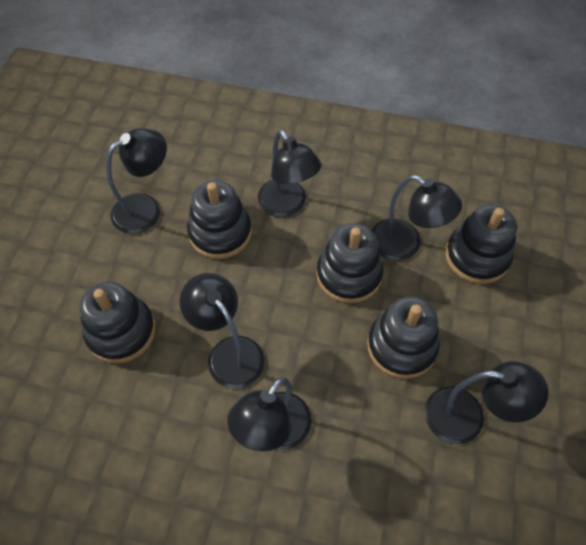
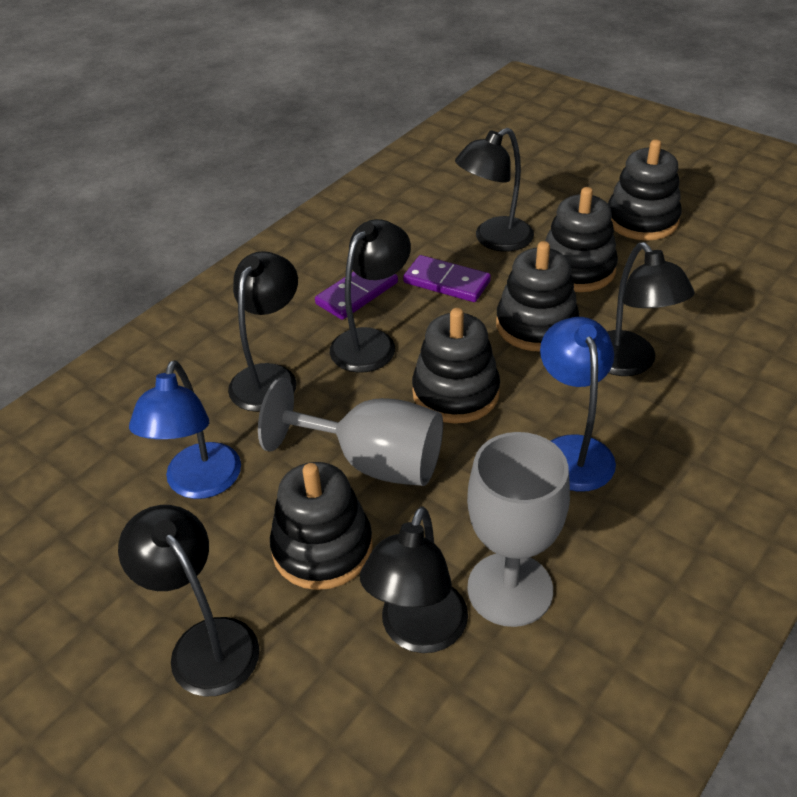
blue lamp: 0 -> 2
grey goblet: 0 -> 2
purple domino: 0 -> 2

